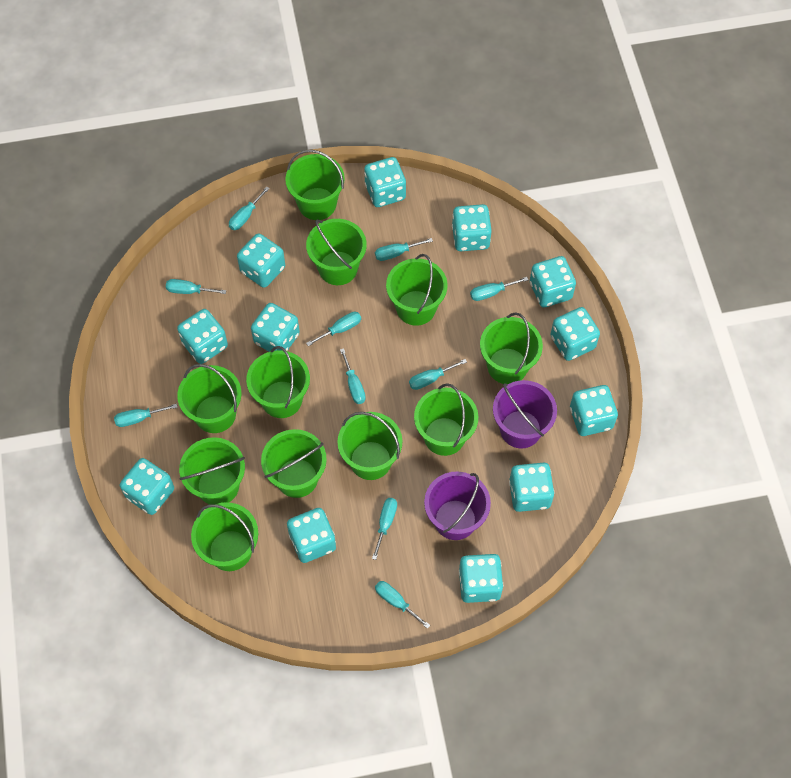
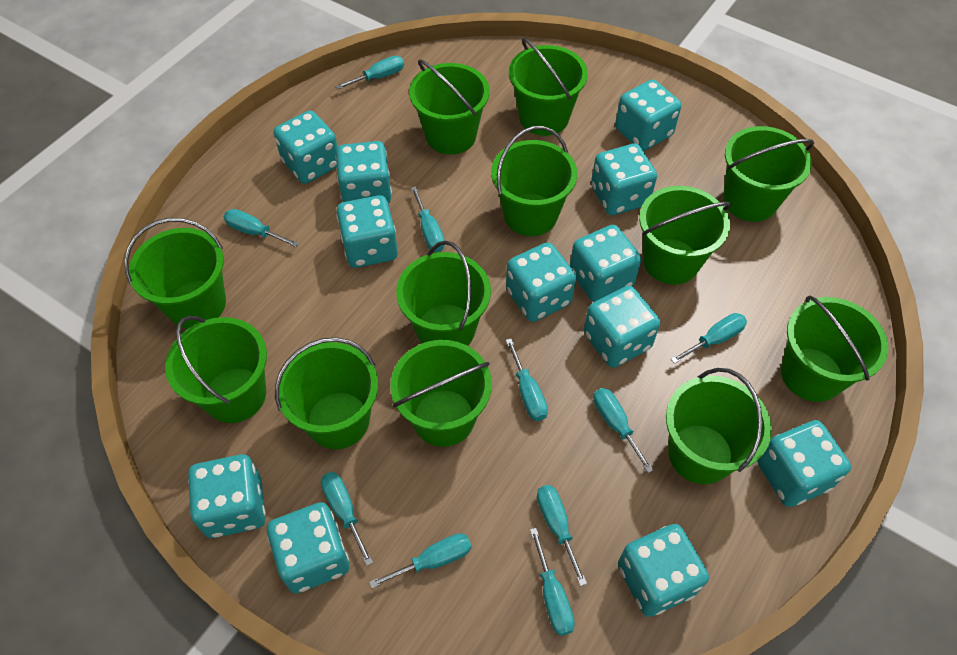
green bucket: 11 -> 12
purple bucket: 2 -> 0

